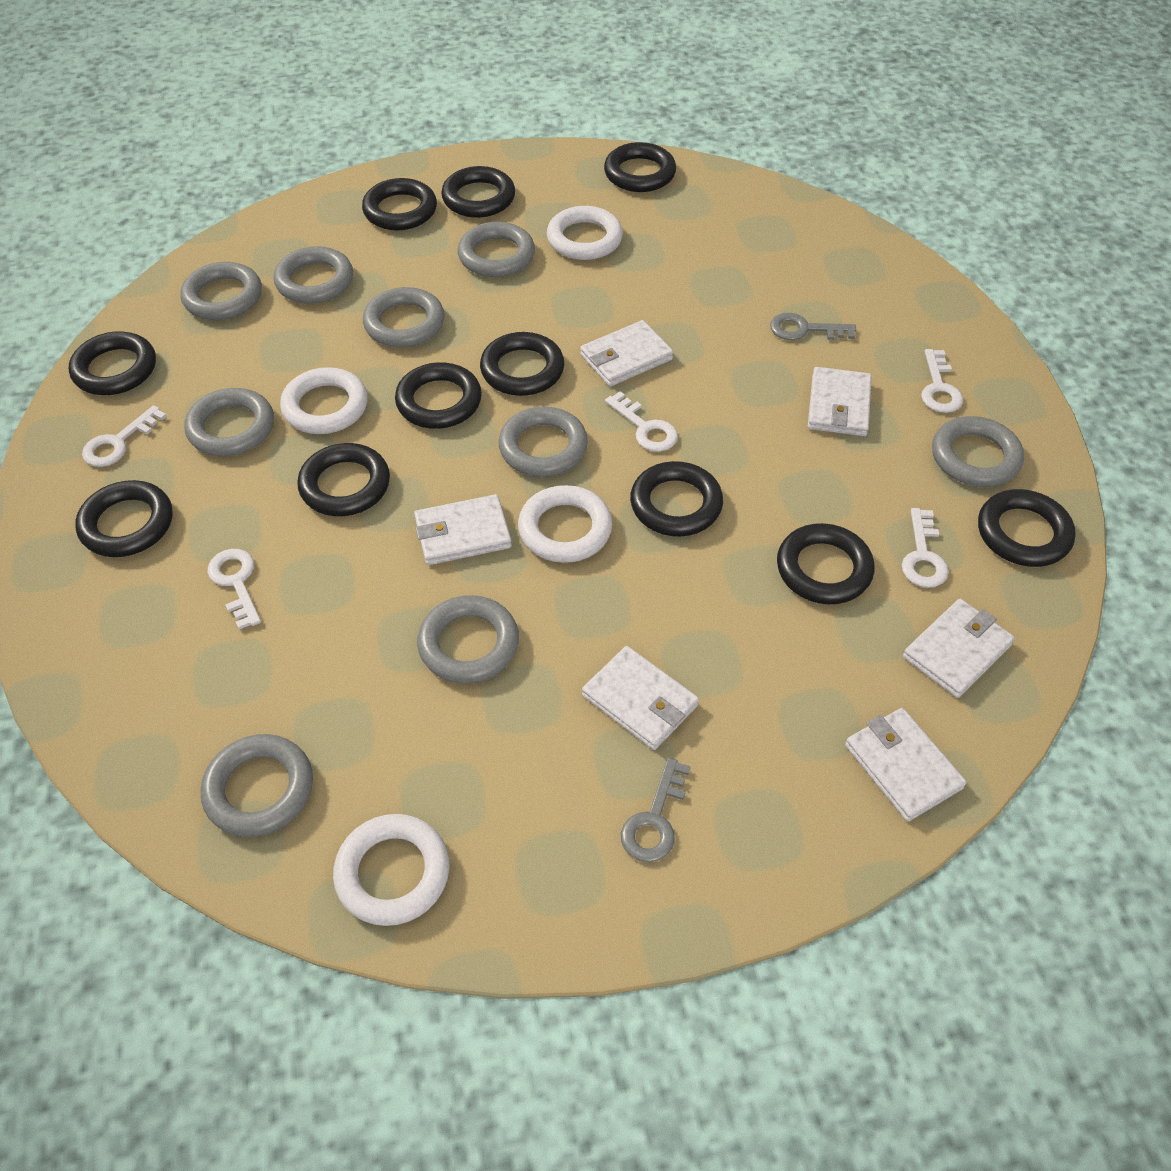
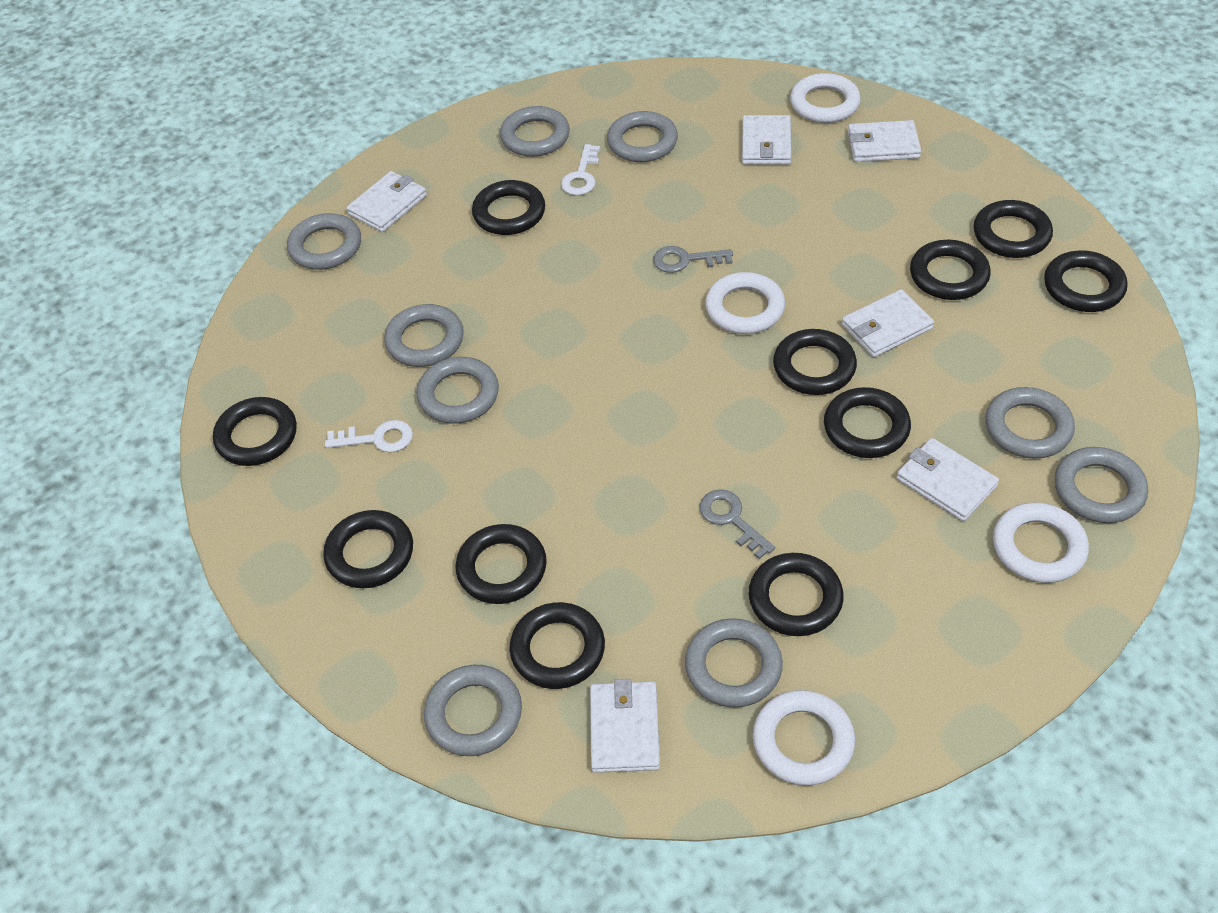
white key: 5 -> 2

